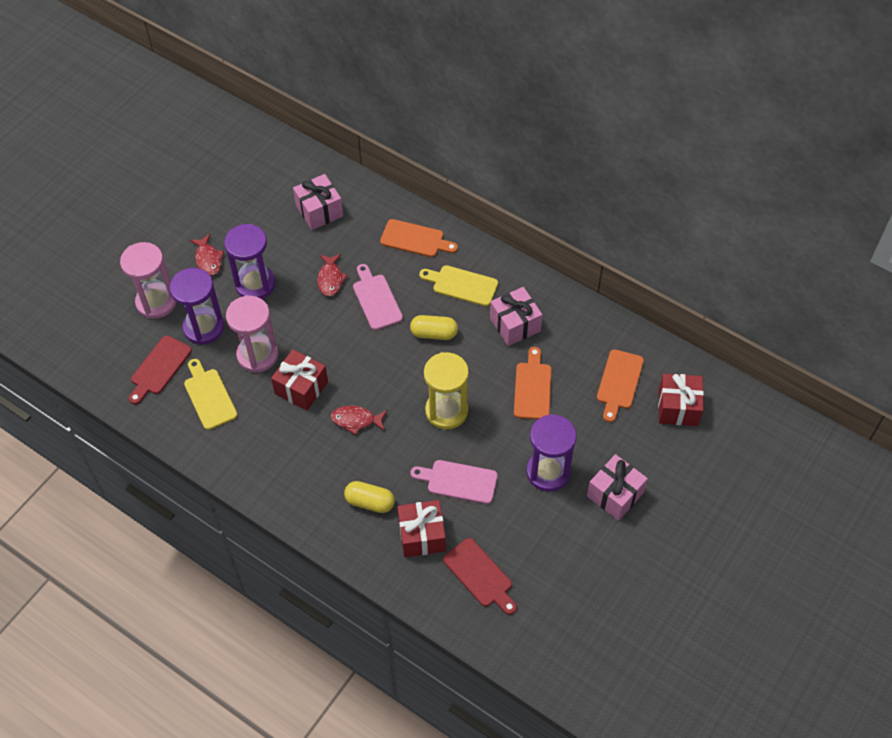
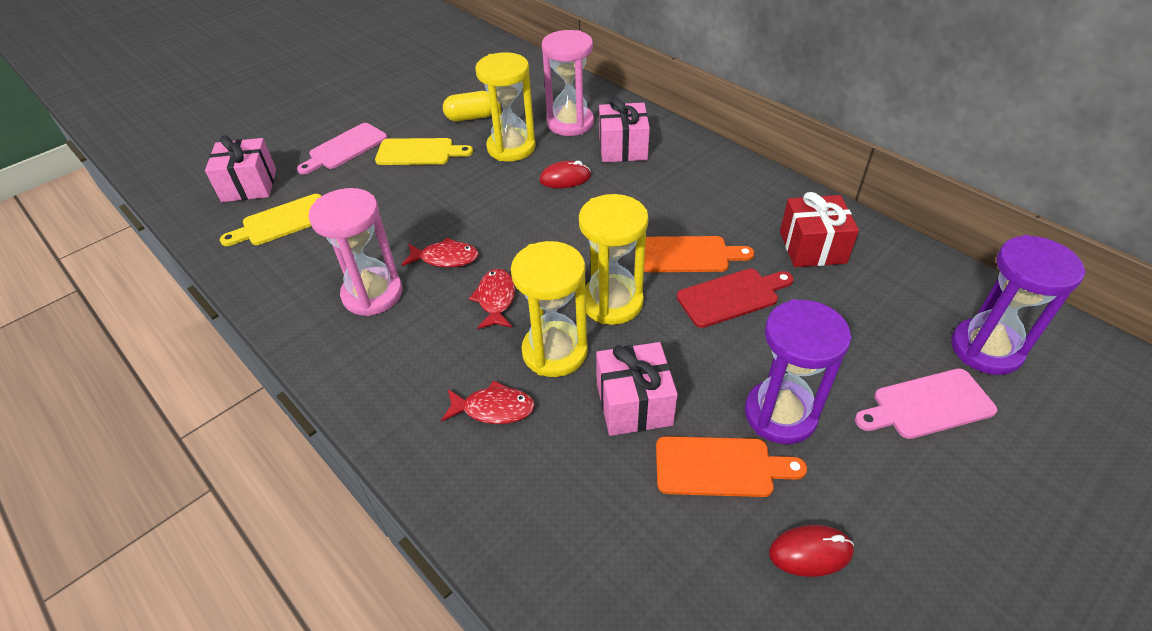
orange cutting board: 3 -> 2
purple hourglass: 3 -> 2
red cutting board: 2 -> 1
red gift: 3 -> 1
red mouse: 0 -> 2
yellow capsule: 2 -> 1
yellow hourglass: 1 -> 3

